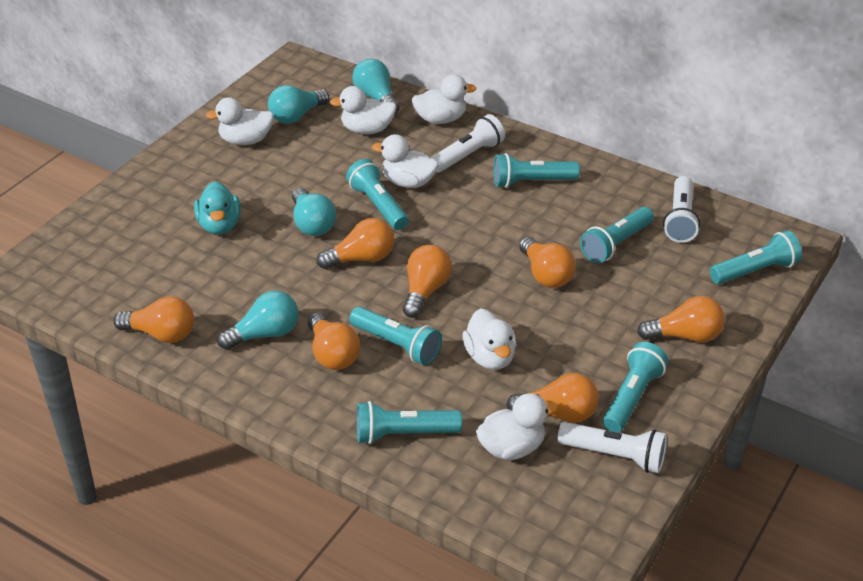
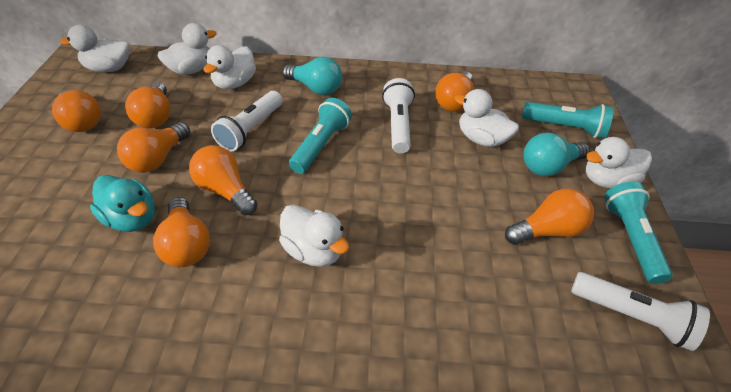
turquoise flashlight: 7 -> 3
turquoise light bulb: 4 -> 2

